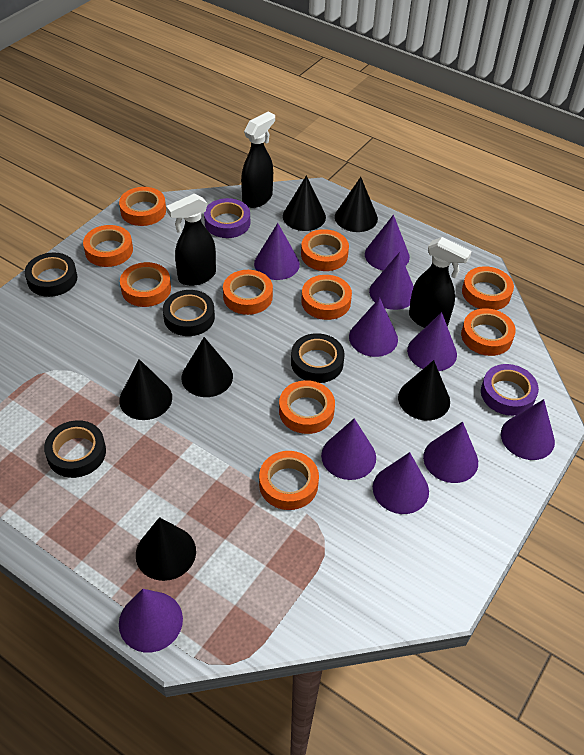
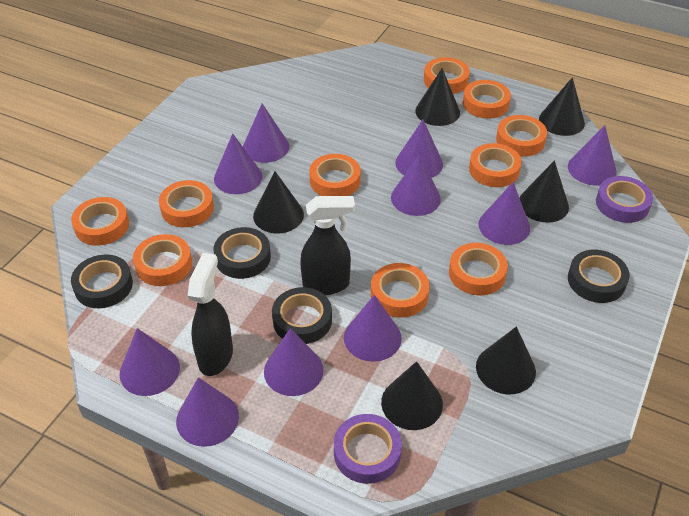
black spray bottle: 3 -> 2

